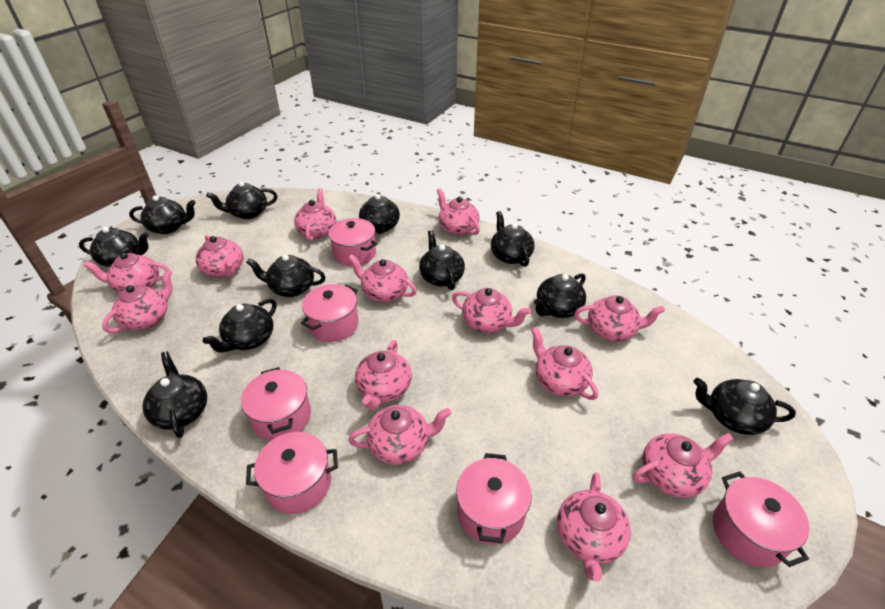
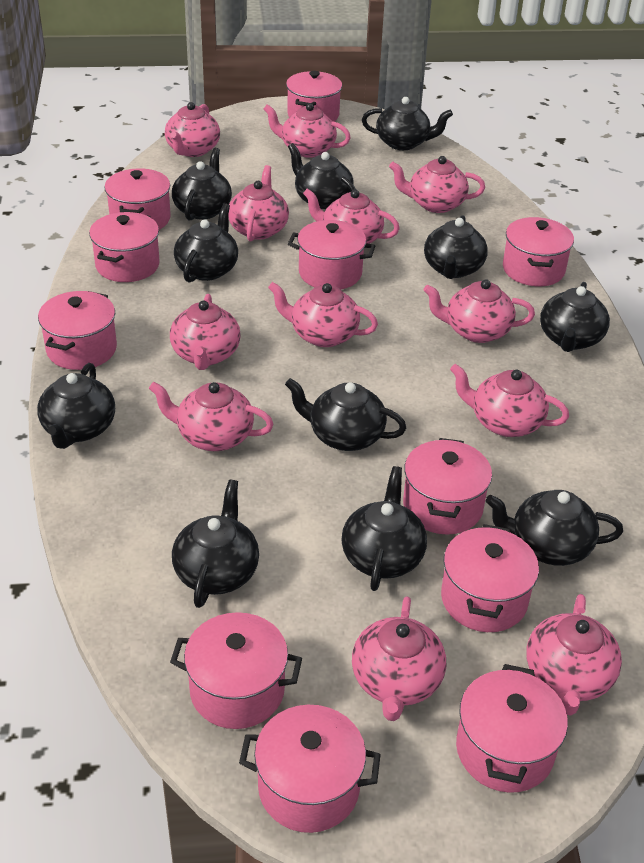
pink pot: 6 -> 11
pink teapot: 13 -> 12

